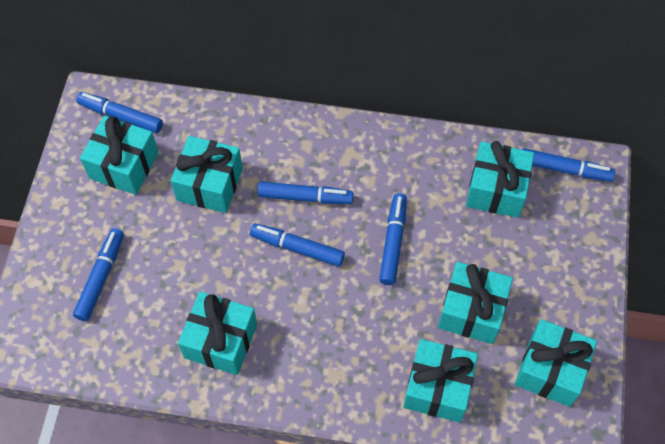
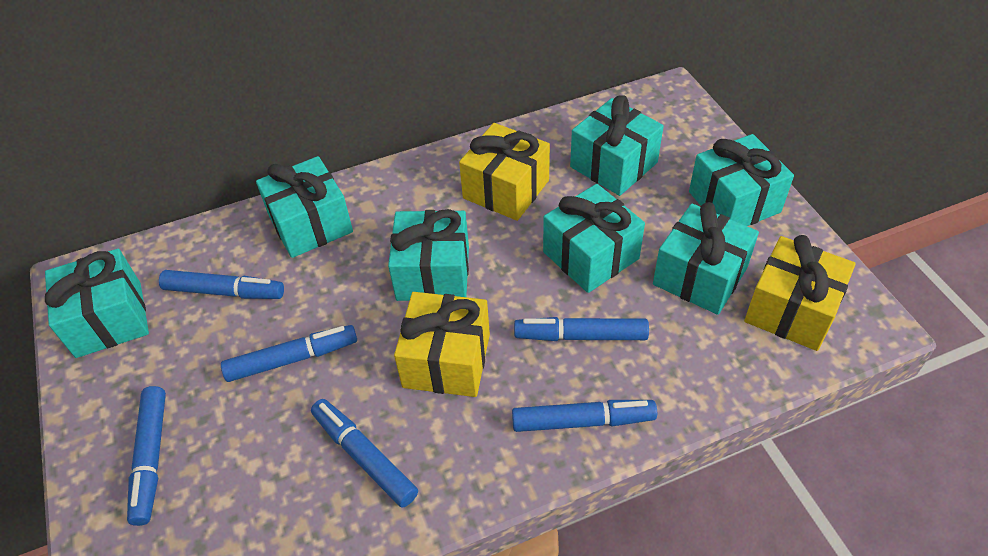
yellow gift: 0 -> 3

